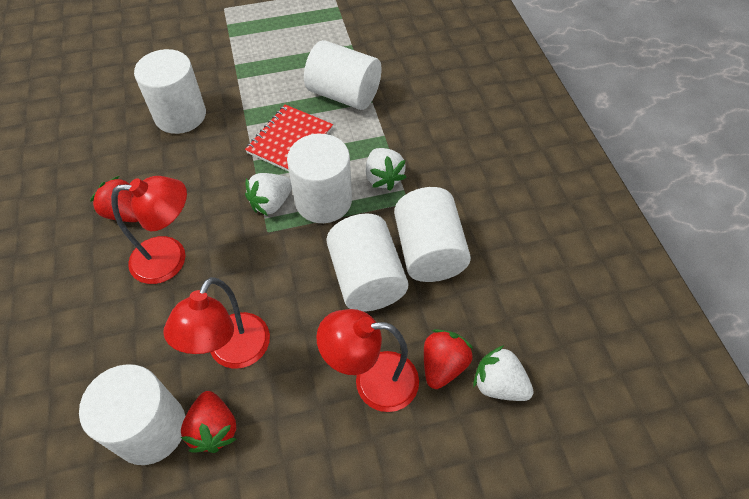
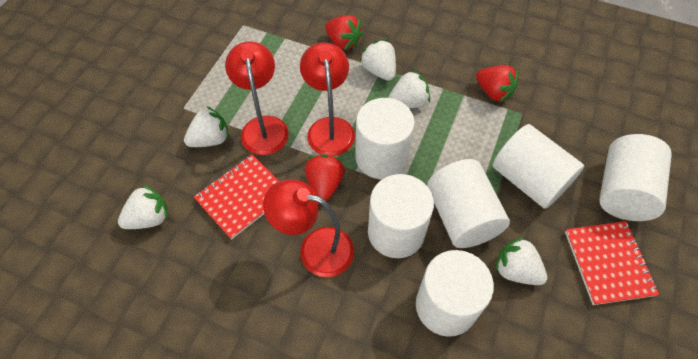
red notebook: 1 -> 2
white strawberry: 3 -> 5

